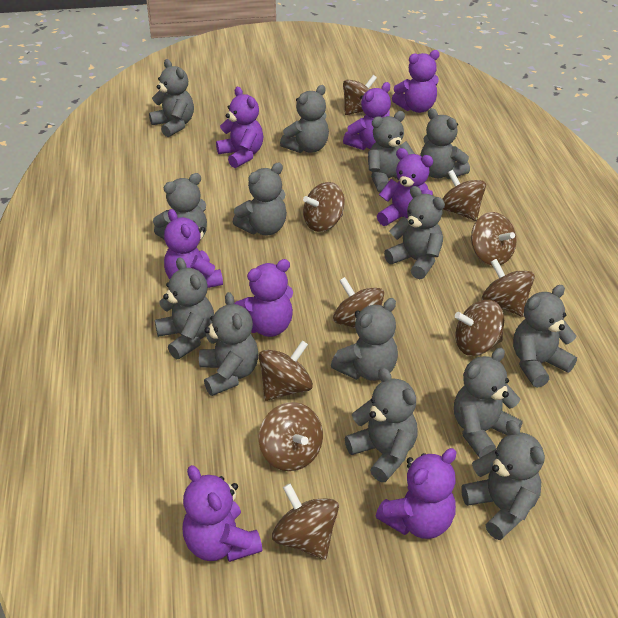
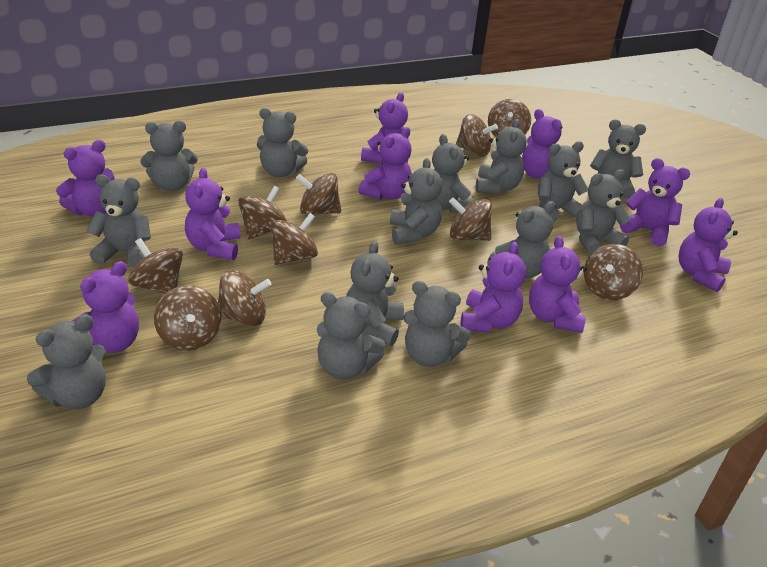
purple teddy bear: 8 -> 10

